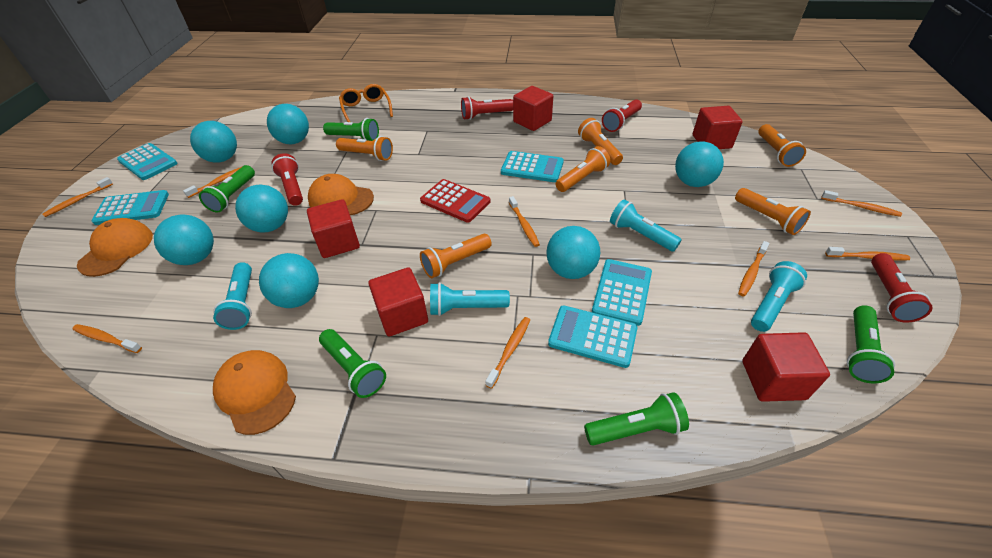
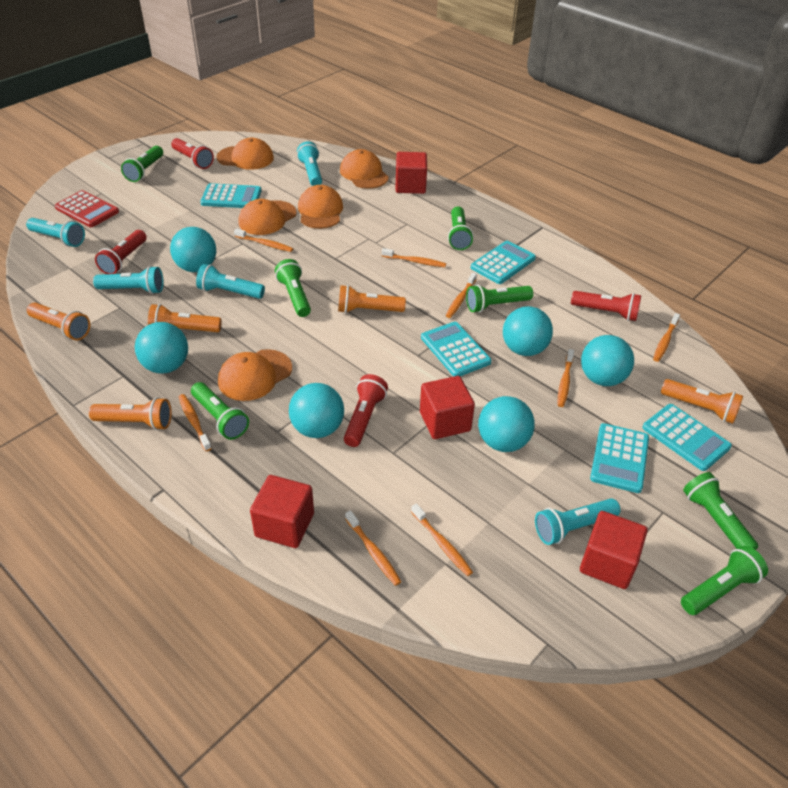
green flashlight: 5 -> 7
orange cap: 3 -> 5
orange flashlight: 6 -> 5
orange glasses: 1 -> 0
red cube: 5 -> 4
turquoise ball: 7 -> 6
turquoise flashlight: 4 -> 5

